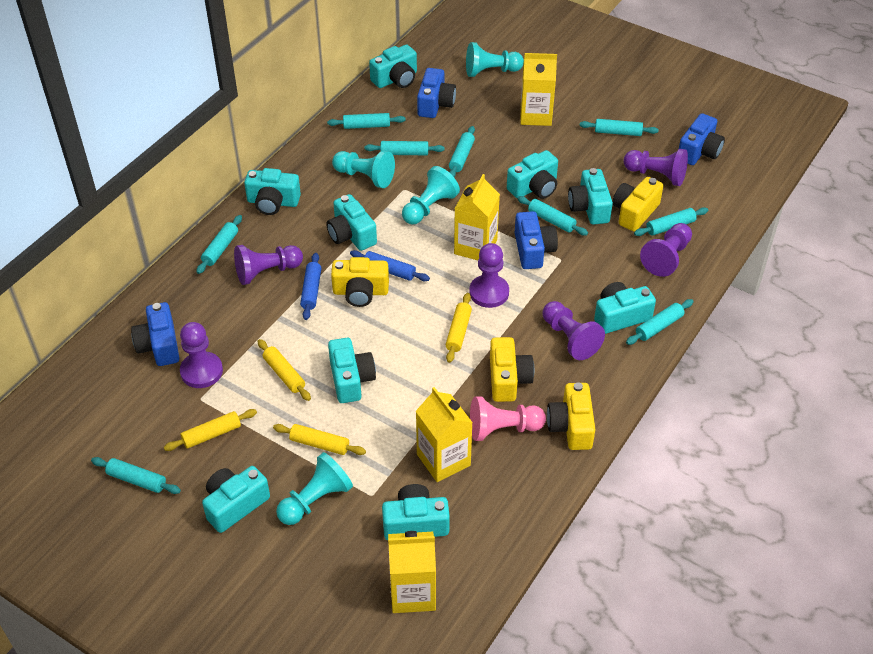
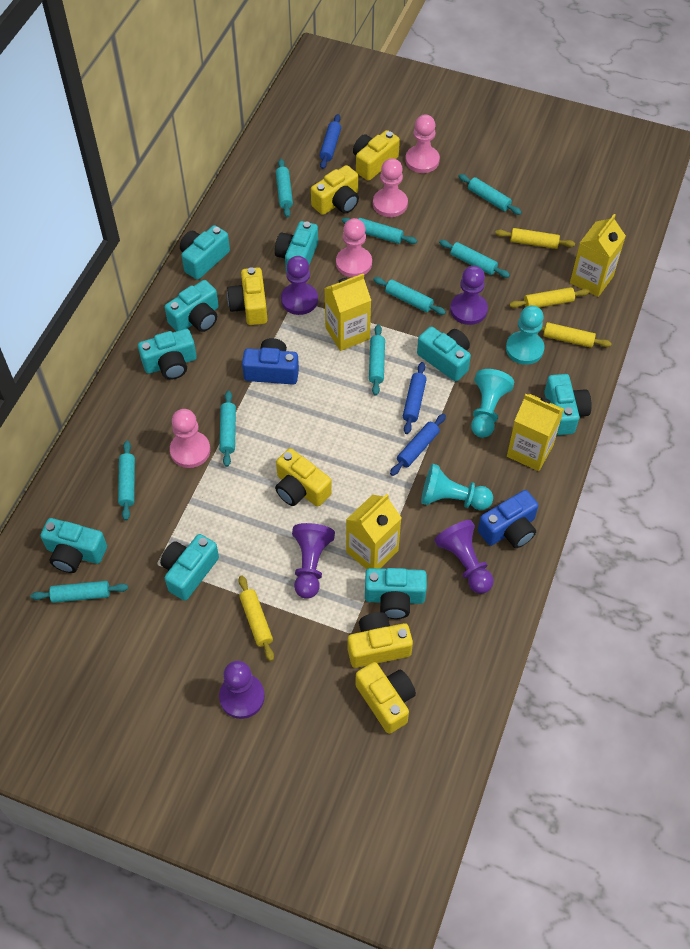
blue camera: 4 -> 2
blue rolling pin: 2 -> 3
pink pawn: 1 -> 4
purple pawn: 6 -> 5
turquoise pawn: 4 -> 3
yellow camera: 4 -> 6

